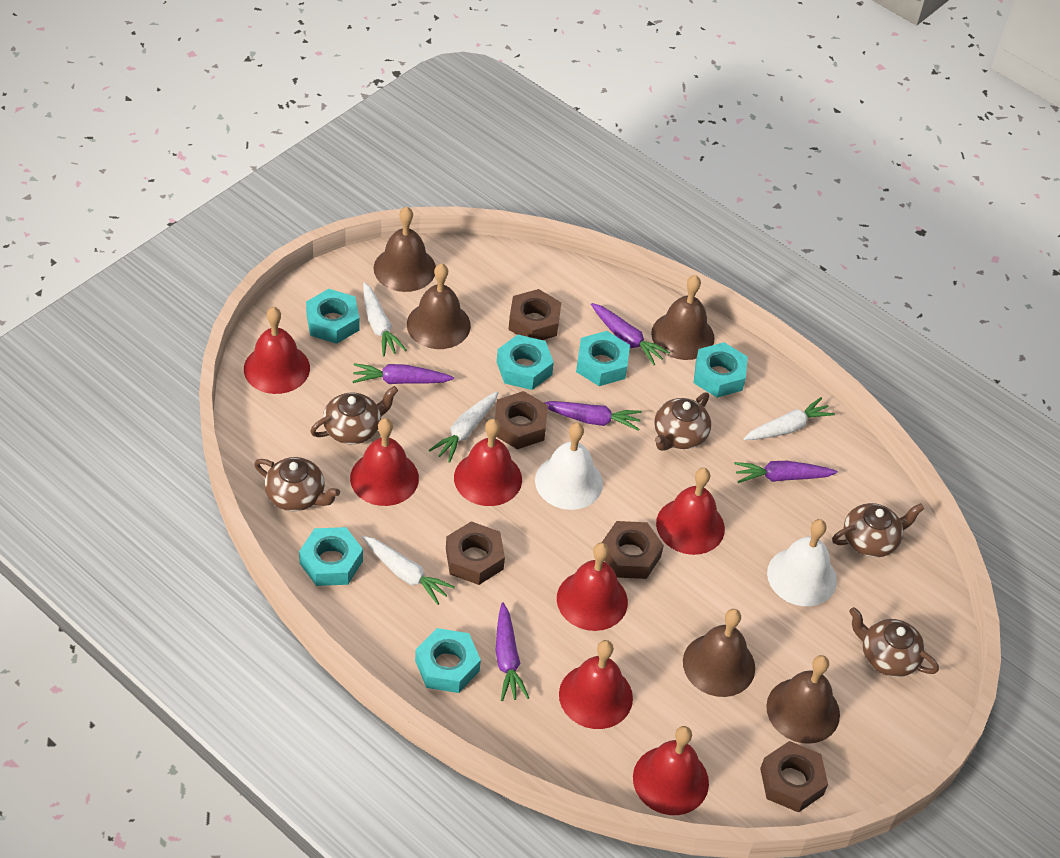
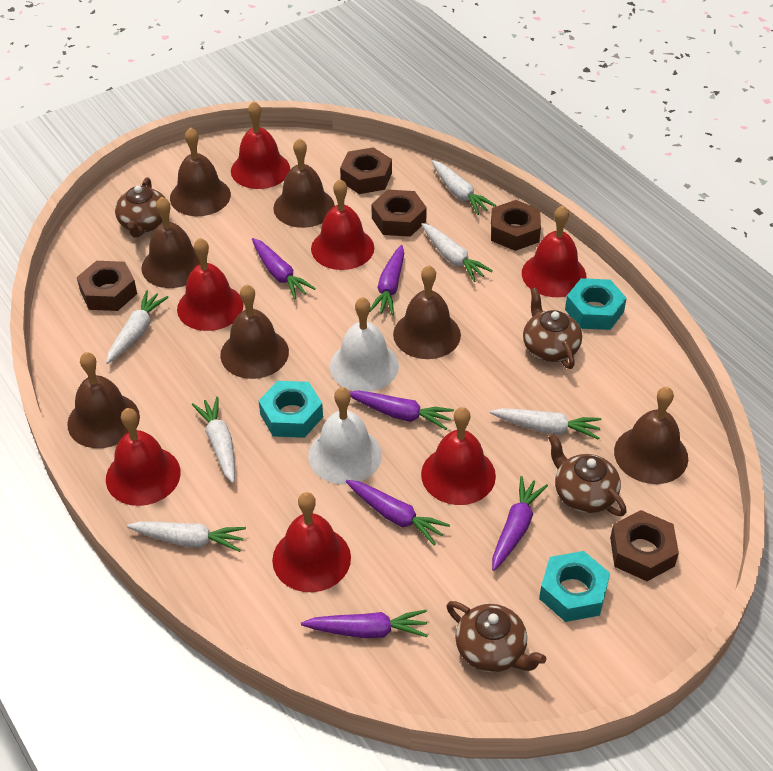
brown bell: 5 -> 7
brown teapot: 5 -> 4
purple carrot: 5 -> 6
turquoise nut: 6 -> 3
white carrot: 4 -> 6

